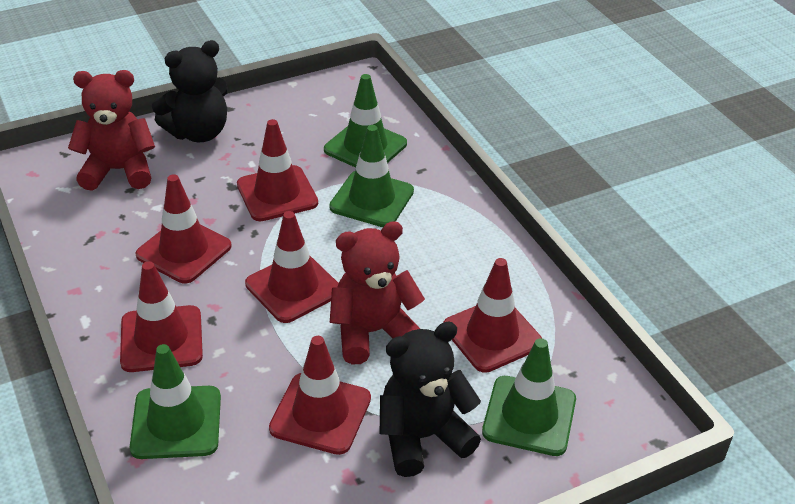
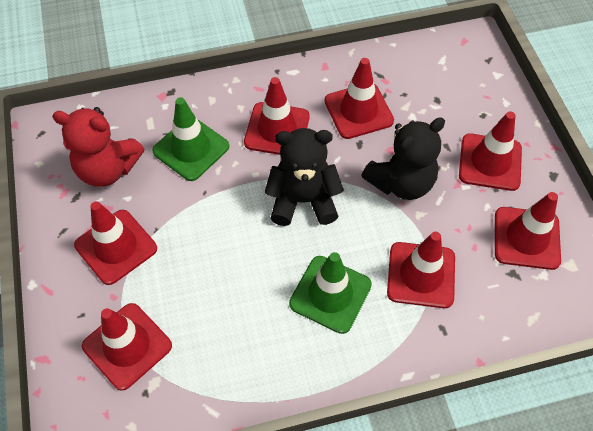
green traffic cone: 4 -> 2
red teddy bear: 2 -> 1
red traffic cone: 6 -> 7

